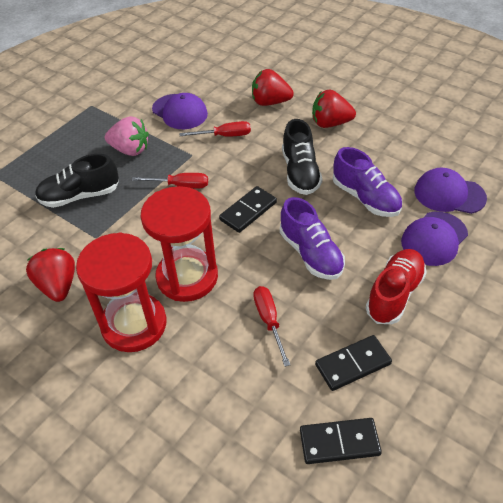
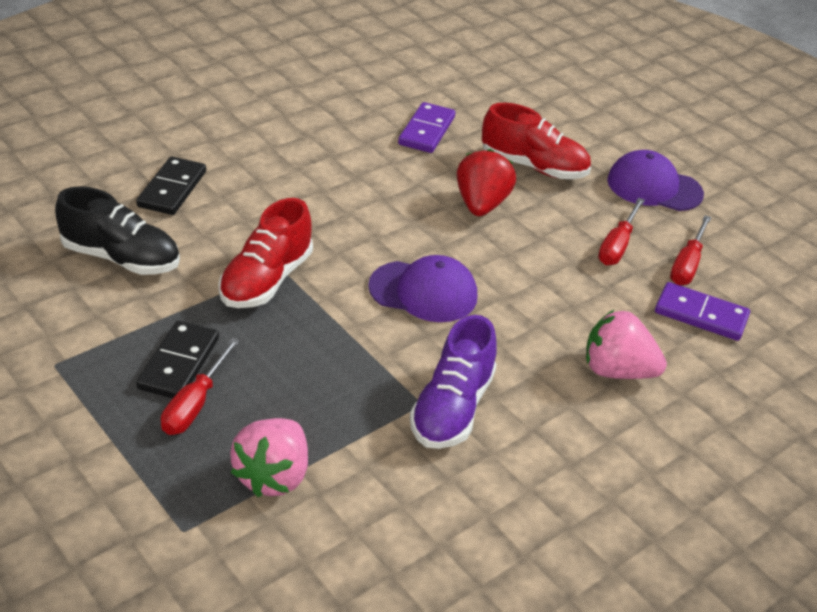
black domino: 3 -> 2
black shoe: 2 -> 1
pink strawberry: 1 -> 2
purple cap: 3 -> 2
purple domino: 0 -> 2
purple shoe: 2 -> 1
red hourglass: 2 -> 0
red shoe: 1 -> 2
red strawberry: 3 -> 1

